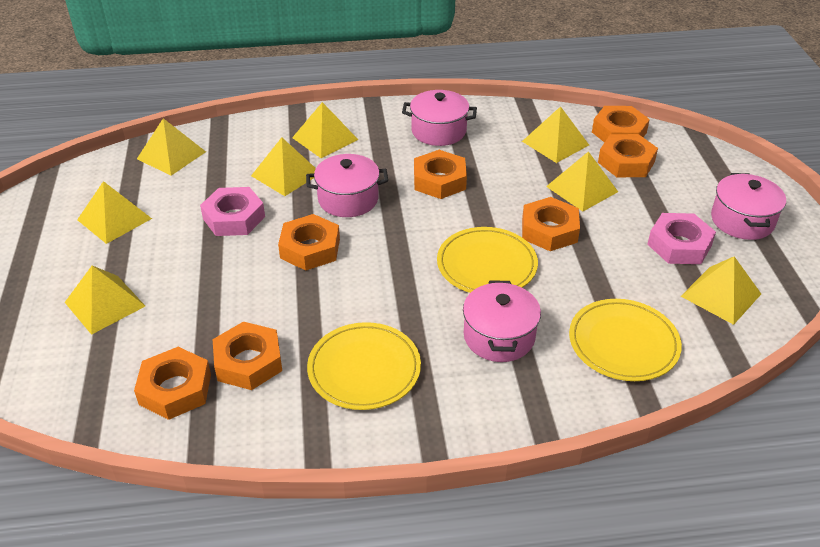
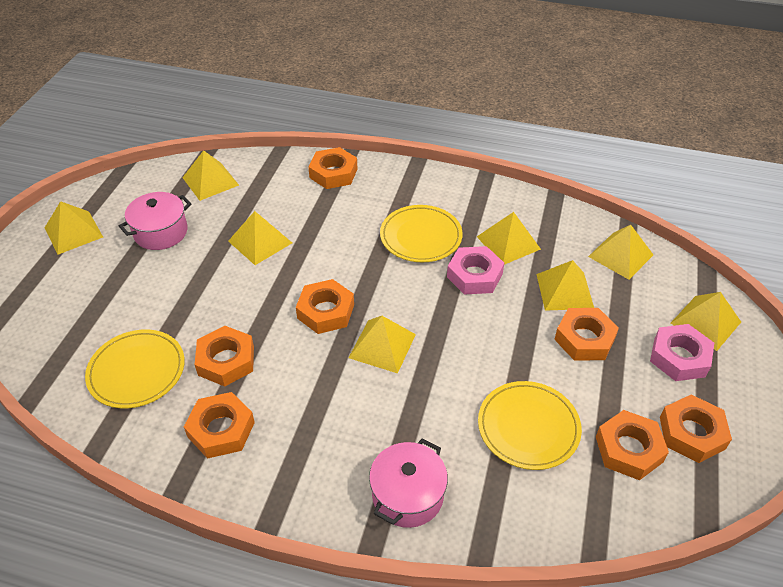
pink pot: 4 -> 2

